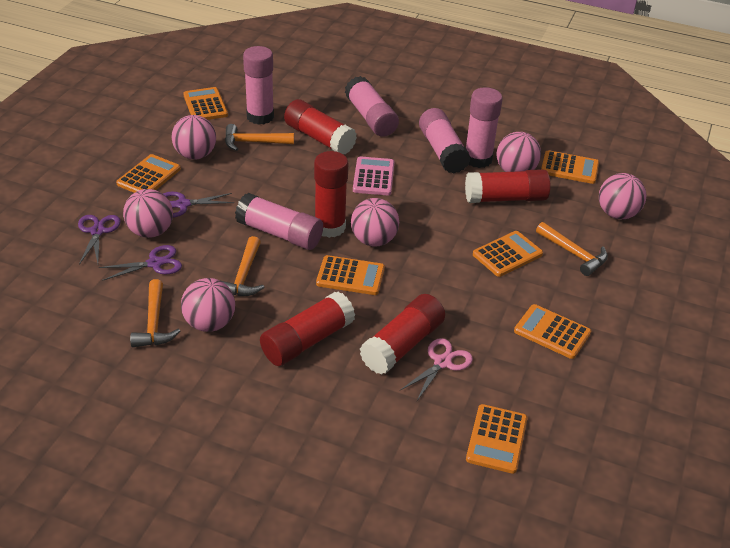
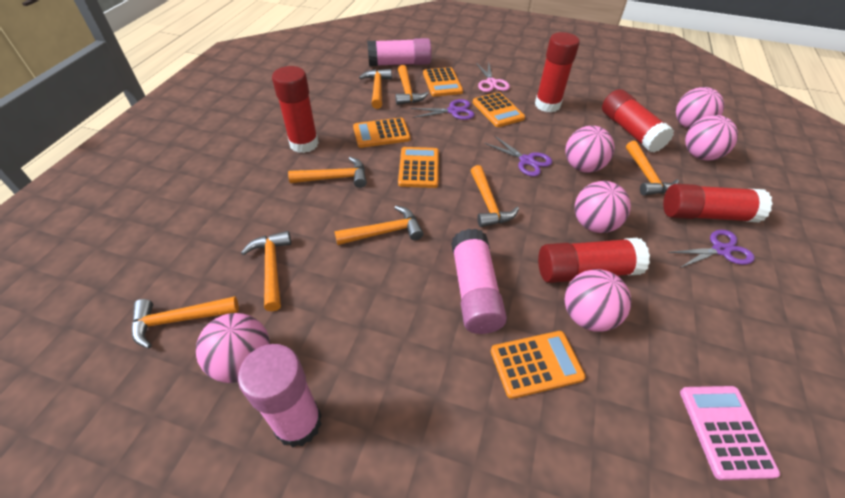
orange calculator: 7 -> 5
orange hammer: 4 -> 8
pink glue stick: 5 -> 3

